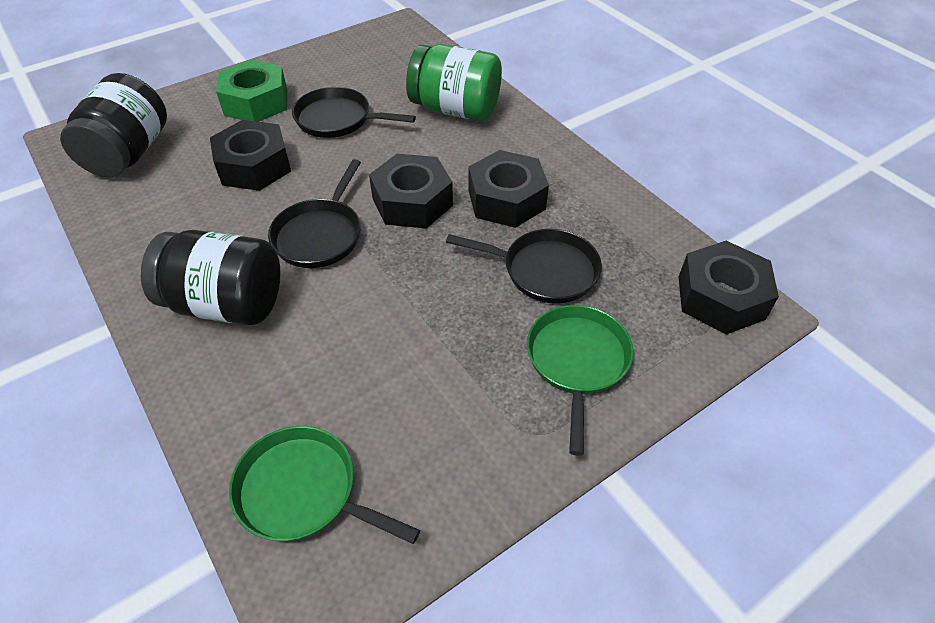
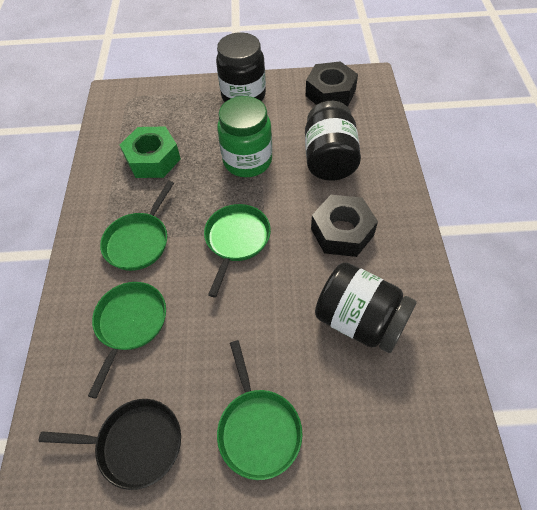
black jar: 2 -> 3
black nut: 4 -> 2
black pan: 3 -> 1
green pan: 2 -> 4

